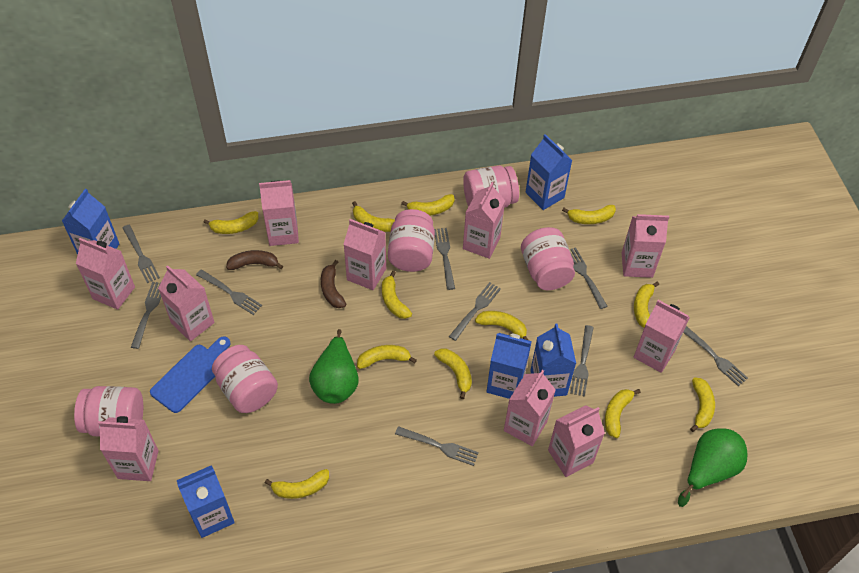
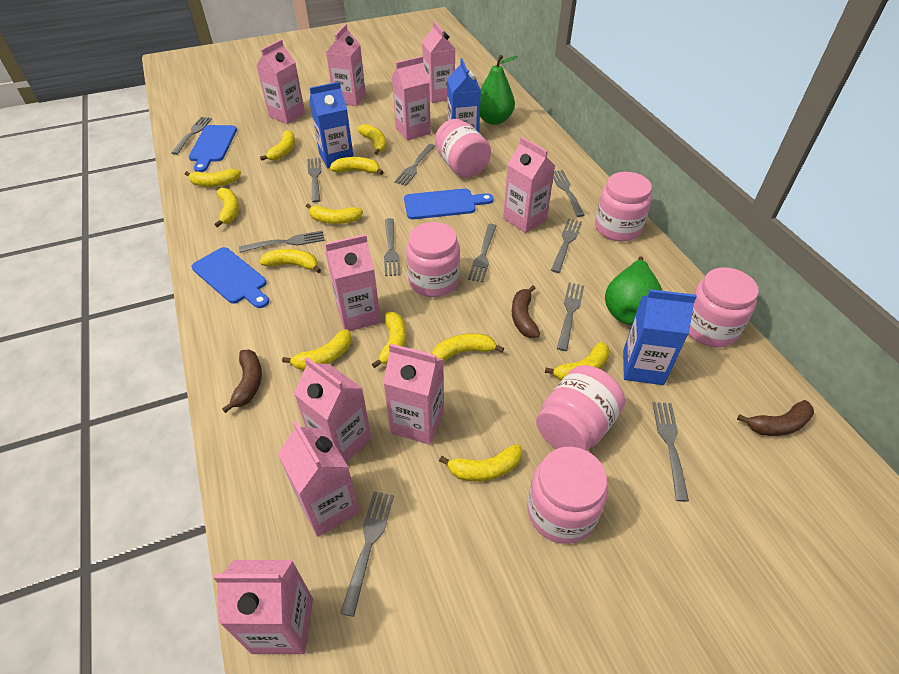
blue carton: 5 -> 3
blue cutting board: 1 -> 3
brown banana: 2 -> 3
grey fork: 9 -> 11
pink jar: 5 -> 6

